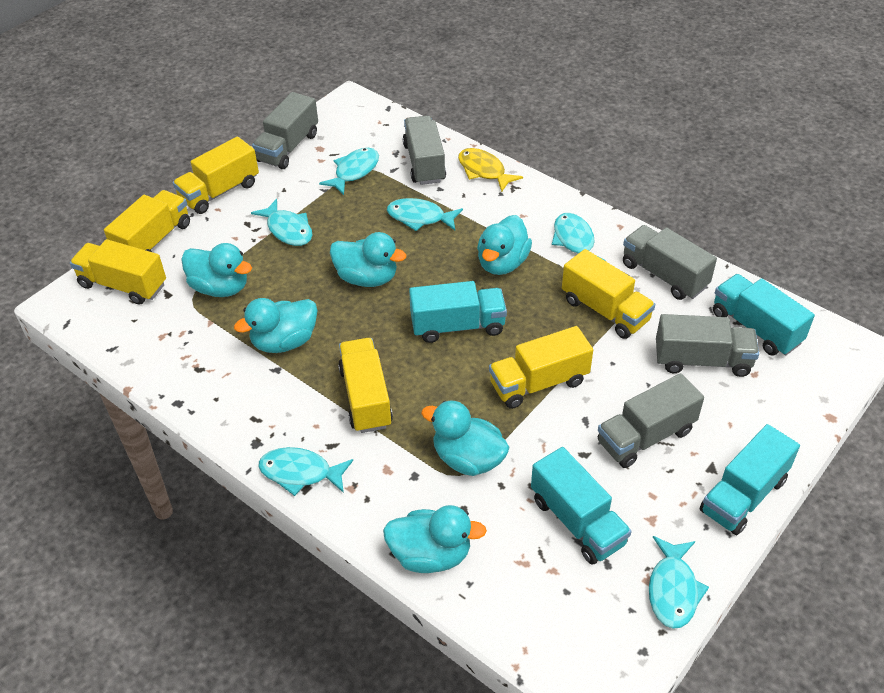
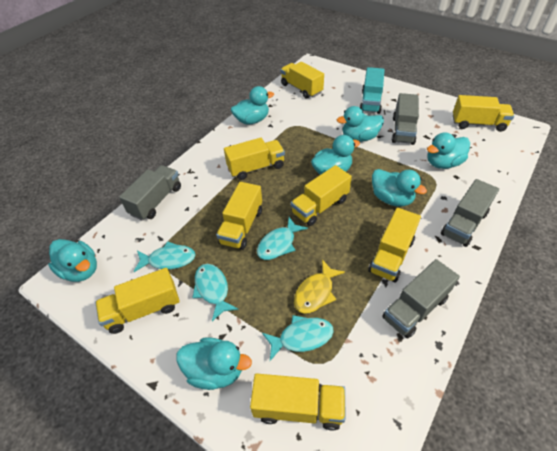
grey truck: 5 -> 4
turquoise duck: 6 -> 7
turquoise fish: 6 -> 4
turquoise truck: 4 -> 1
yellow truck: 6 -> 8

